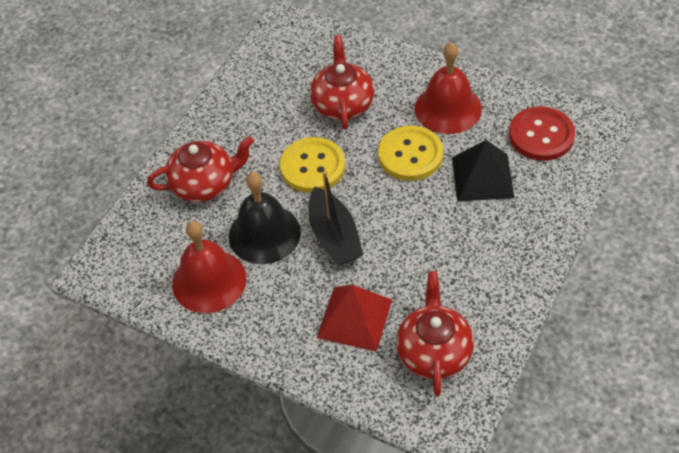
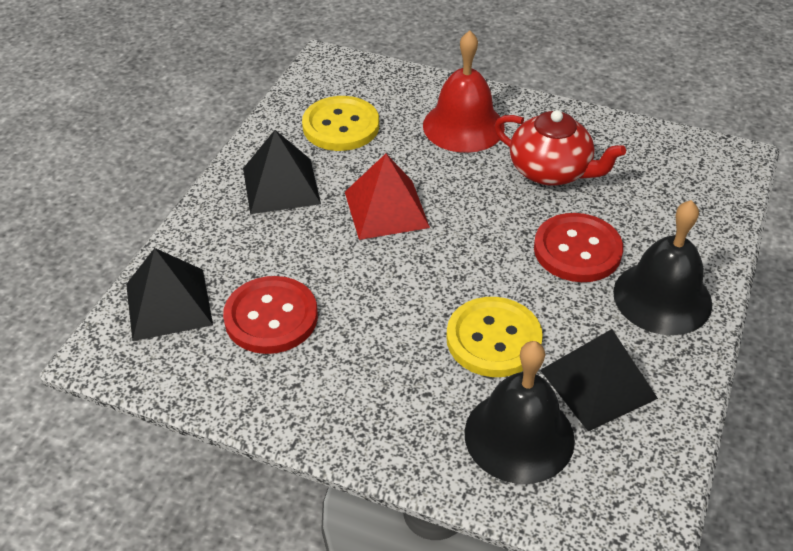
black bell: 1 -> 2
black boat: 1 -> 0
black pyramid: 1 -> 3
red bell: 2 -> 1
red button: 1 -> 2
red teapot: 3 -> 1

